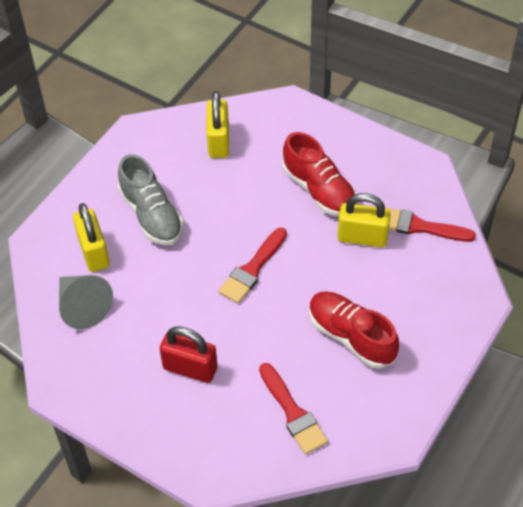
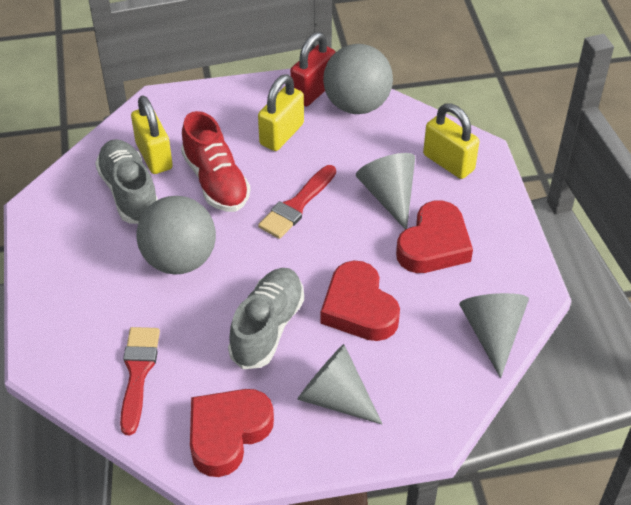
grey ball: 0 -> 2
grey cone: 1 -> 3
grey shoe: 1 -> 2
red brush: 3 -> 2
red heart: 0 -> 3
red shoe: 2 -> 1

